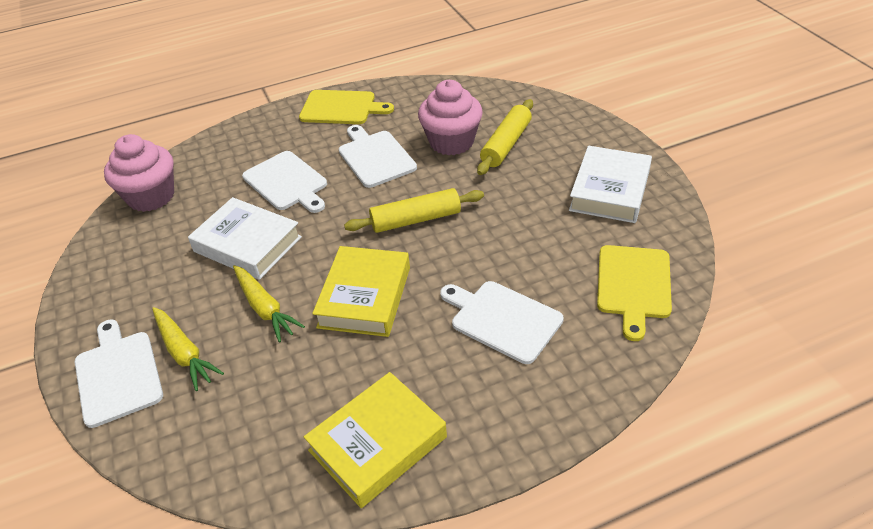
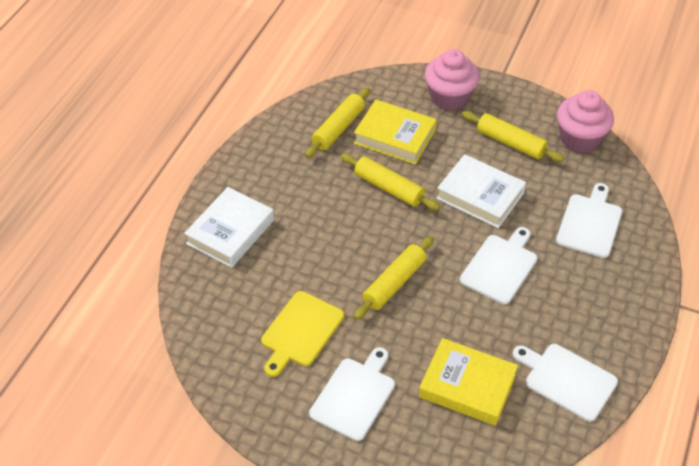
yellow carrot: 2 -> 0
yellow cutting board: 2 -> 1
yellow rolling pin: 2 -> 4

